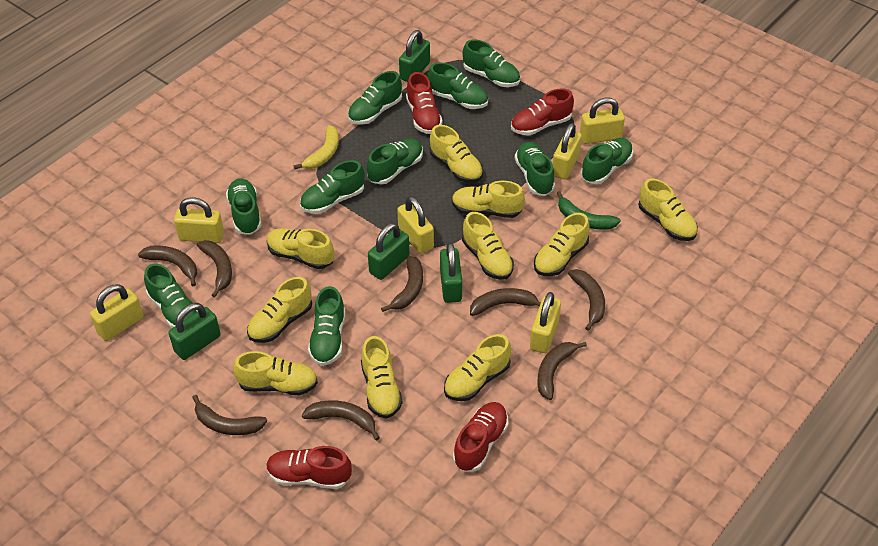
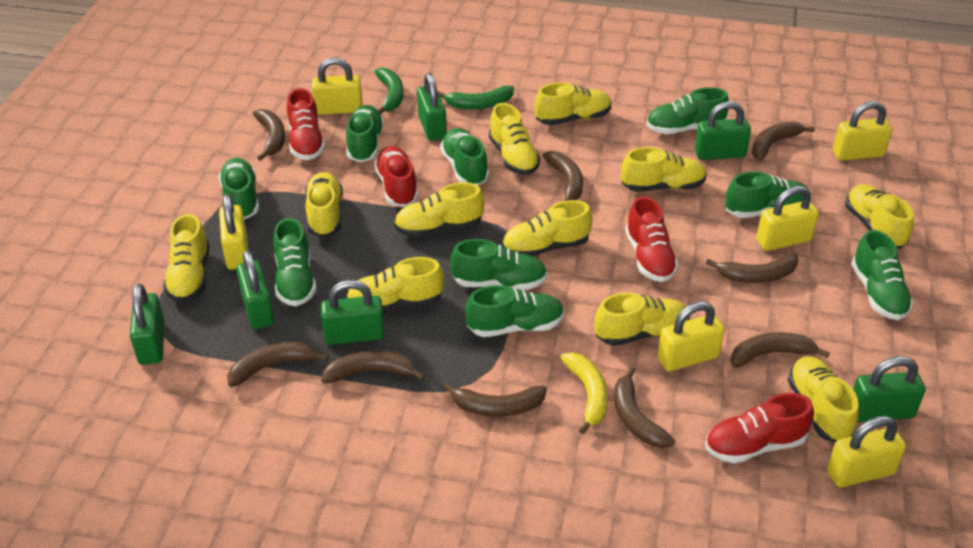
brown banana: 8 -> 9
green banana: 1 -> 2
green padlock: 4 -> 6
green shoe: 10 -> 9
yellow shoe: 10 -> 11

